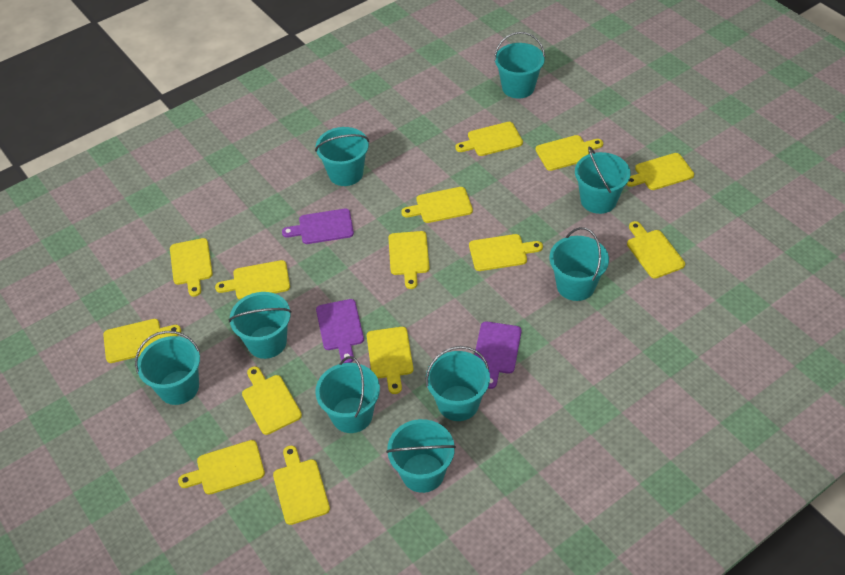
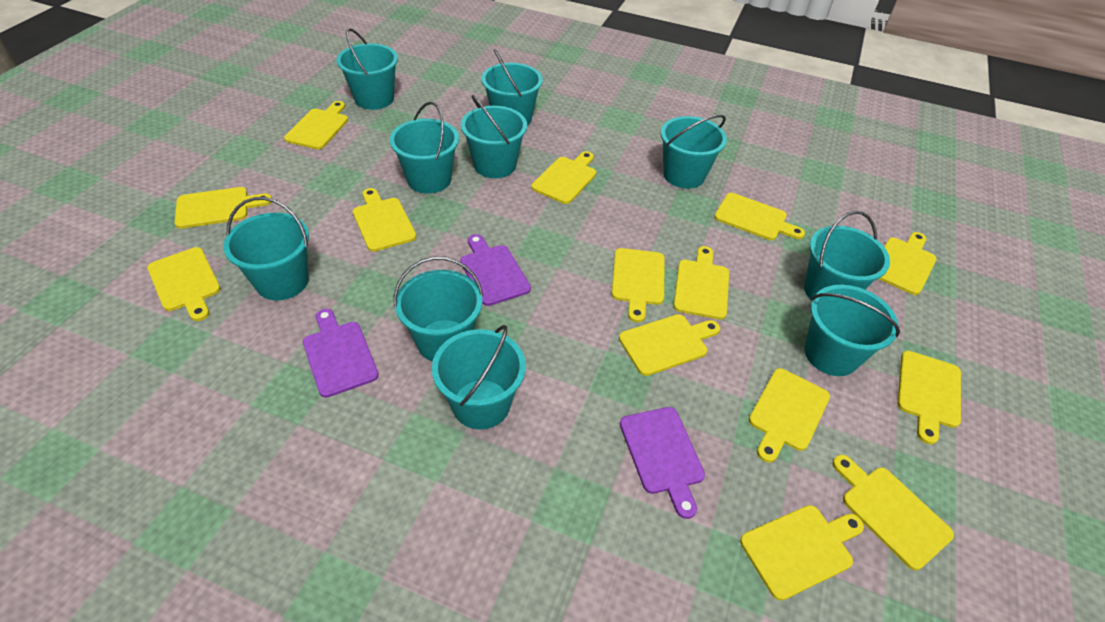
turquoise bucket: 9 -> 10

